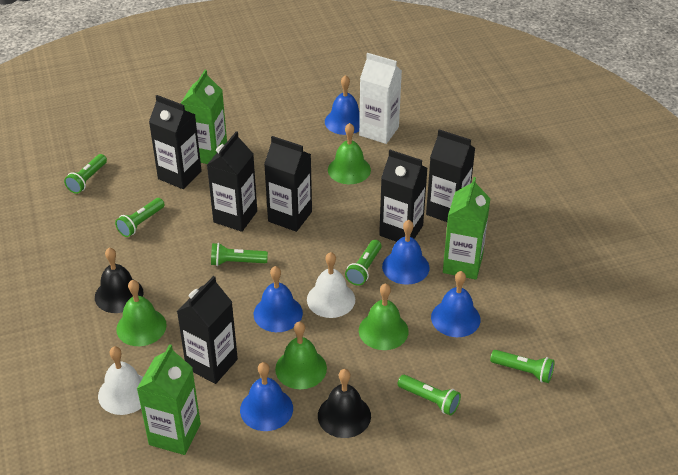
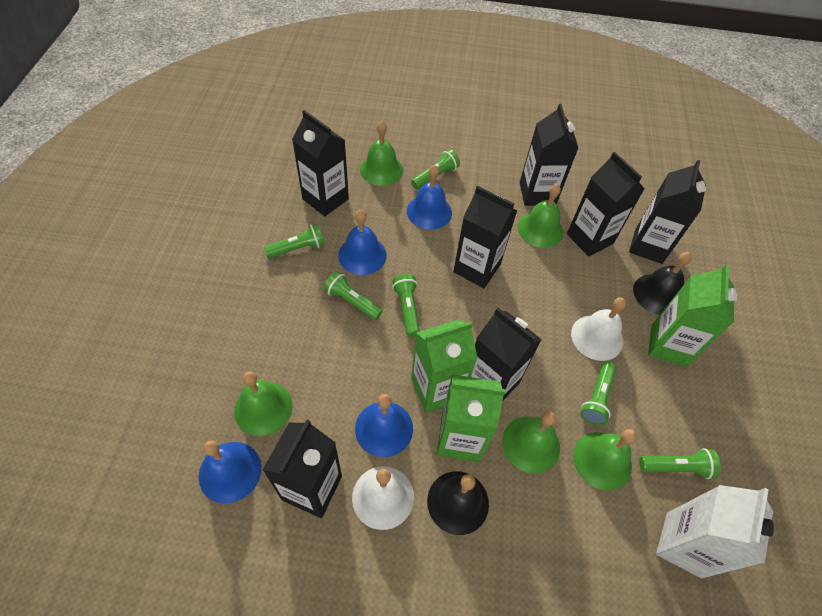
black carton: 6 -> 7
blue bell: 5 -> 4
green bell: 4 -> 5

